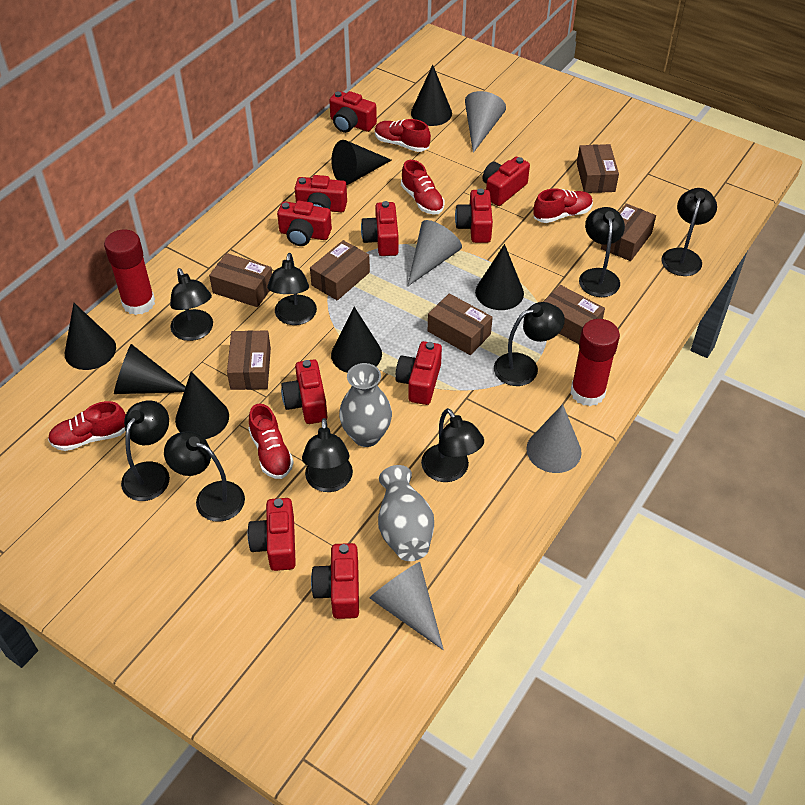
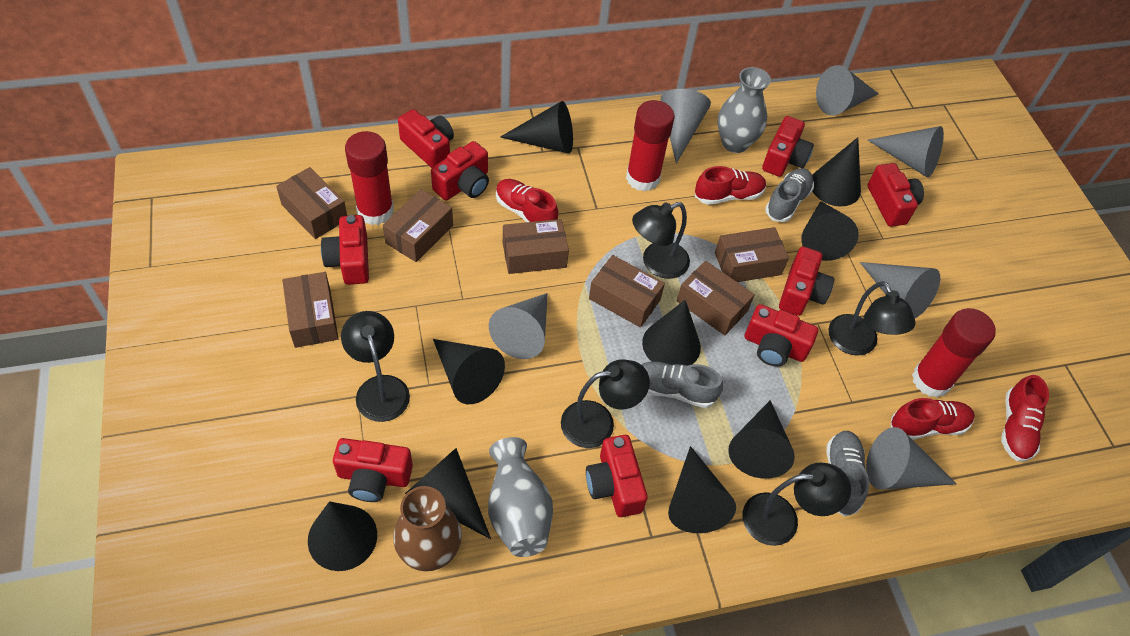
black cone: 7 -> 9
black lamp: 9 -> 5
brown vase: 0 -> 1
grey cone: 4 -> 6
grey shoe: 0 -> 3
red camera: 10 -> 9
red glue stick: 2 -> 3
red shoe: 5 -> 4

